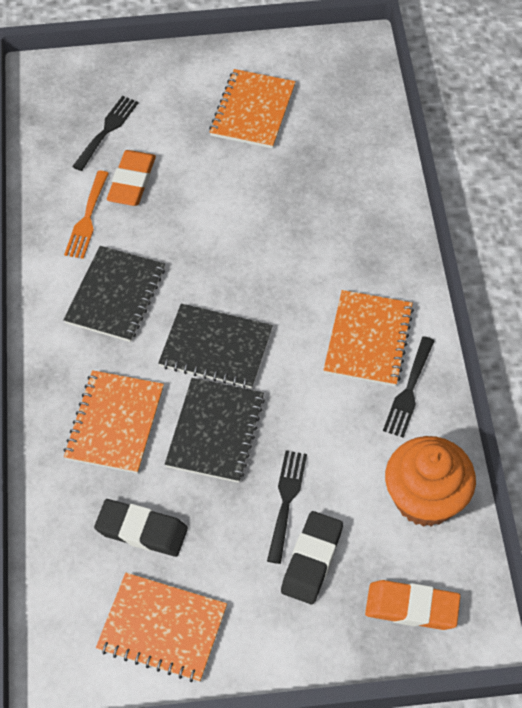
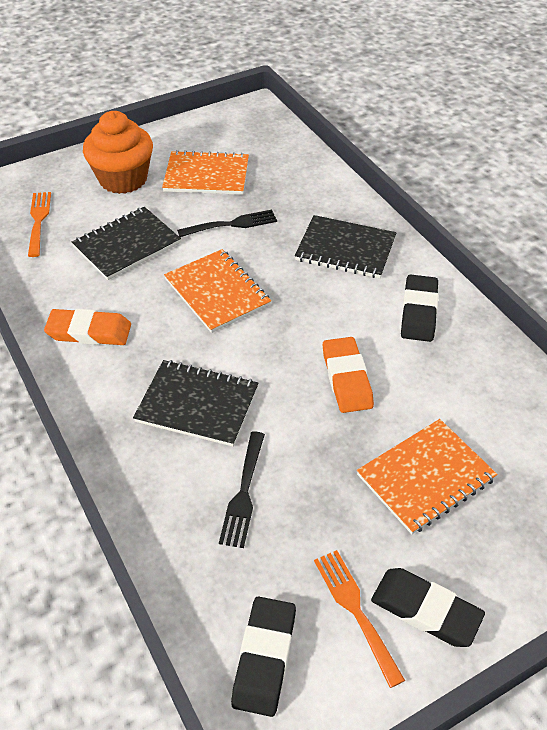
black eraser: 2 -> 3
black fork: 3 -> 2
orange fork: 1 -> 2
orange notebook: 4 -> 3

